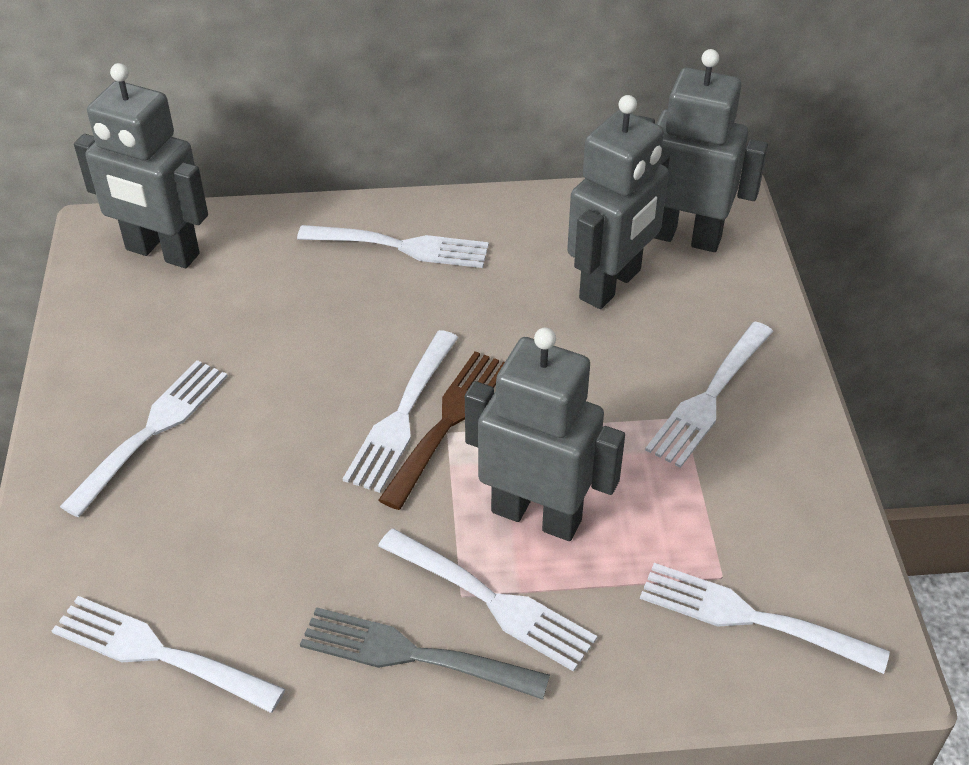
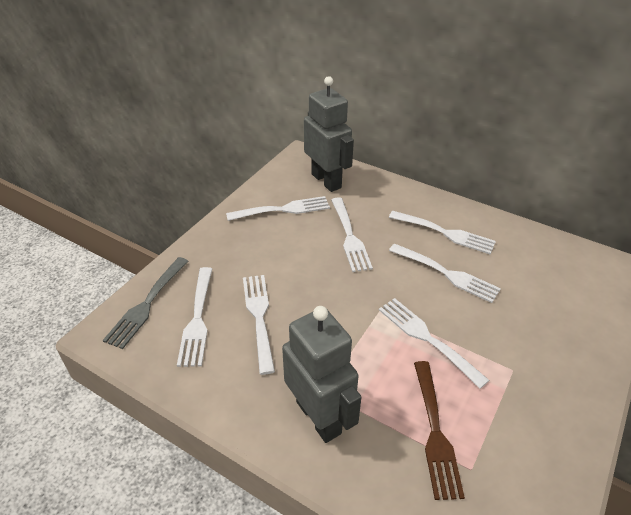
grey robot: 4 -> 2

